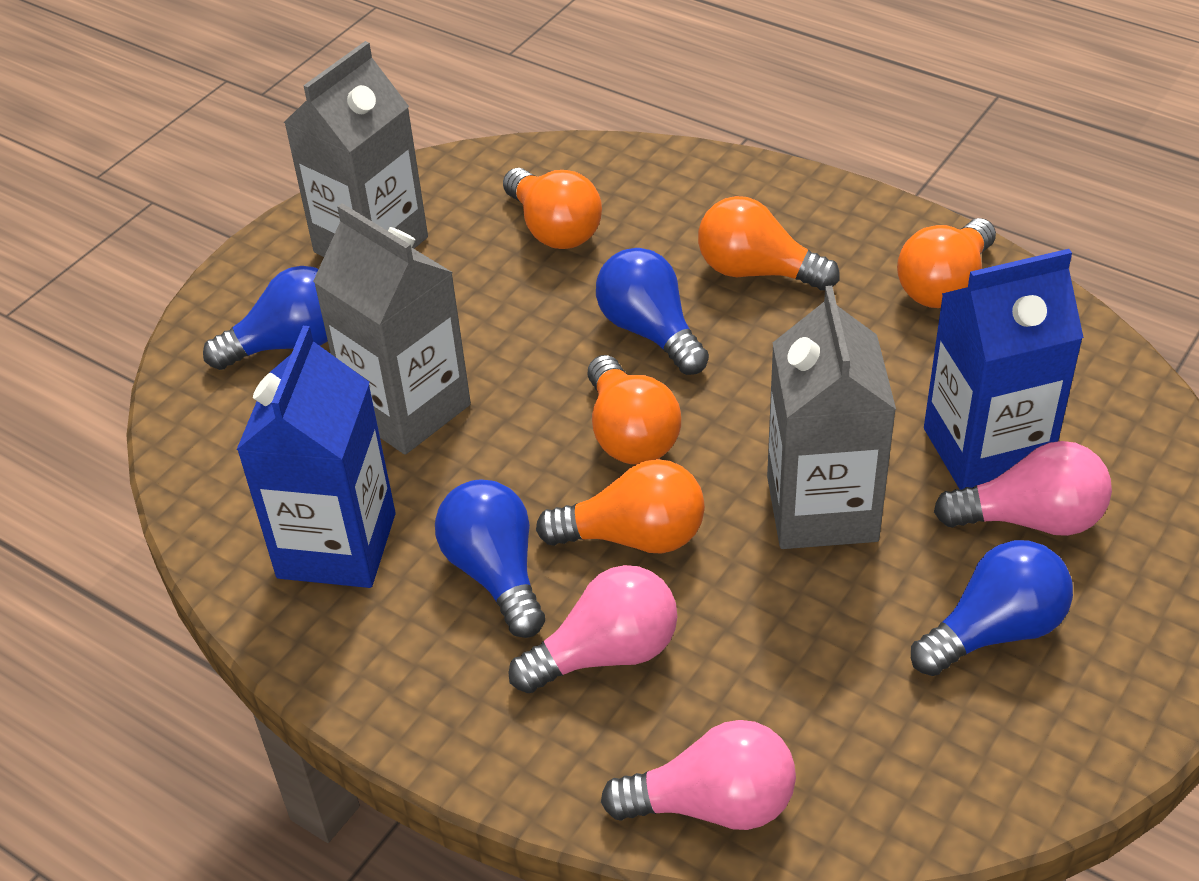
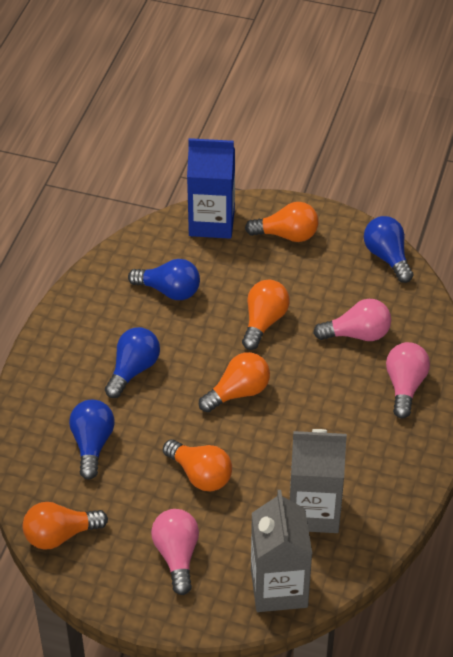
blue carton: 2 -> 1
grey carton: 3 -> 2

